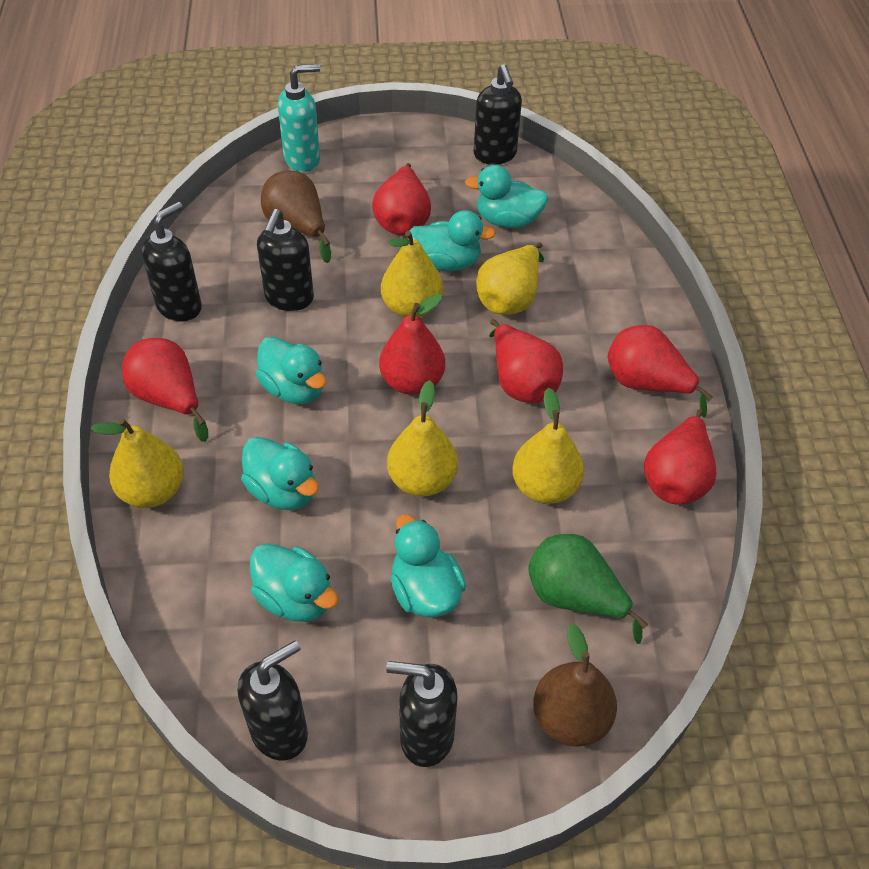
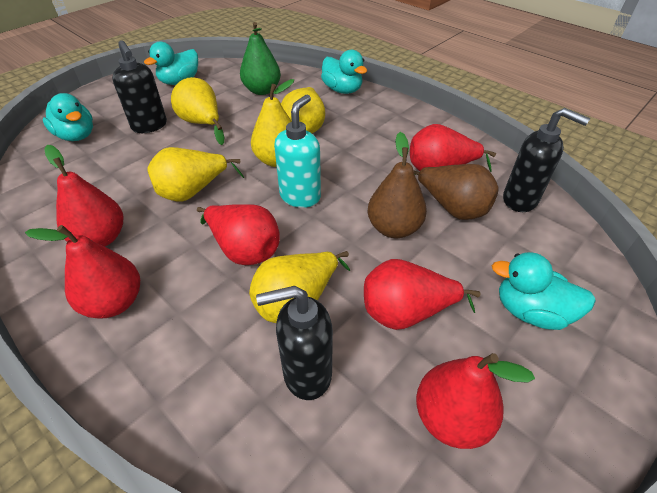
black soap dispenser: 5 -> 3
turquoise duck: 6 -> 4

